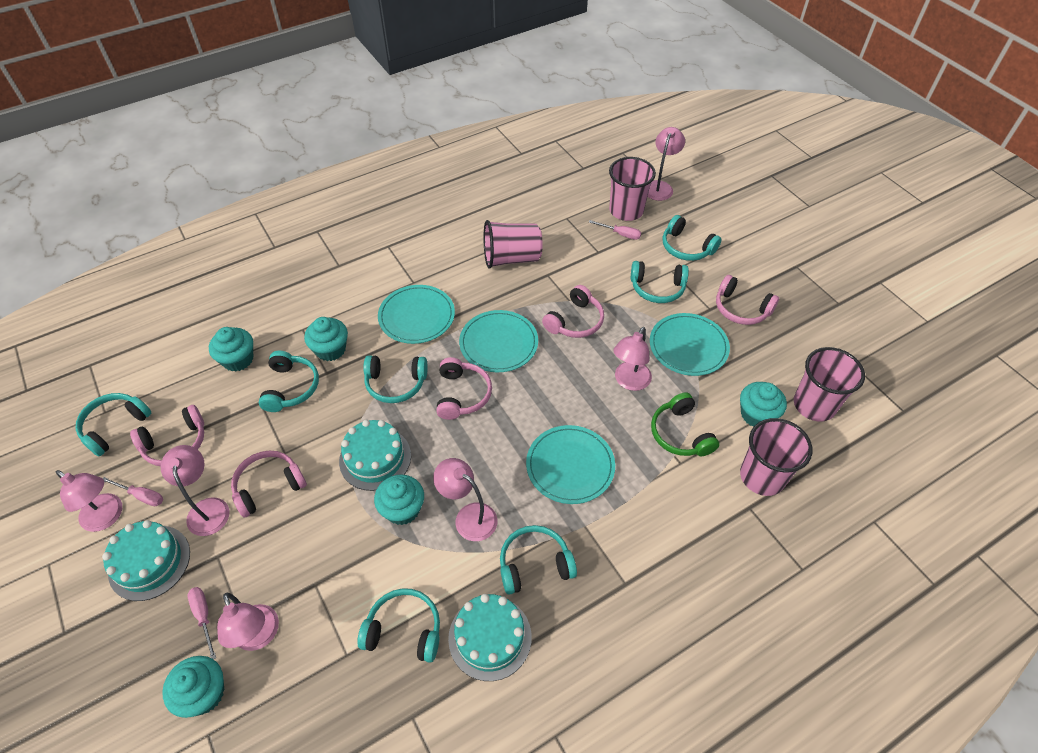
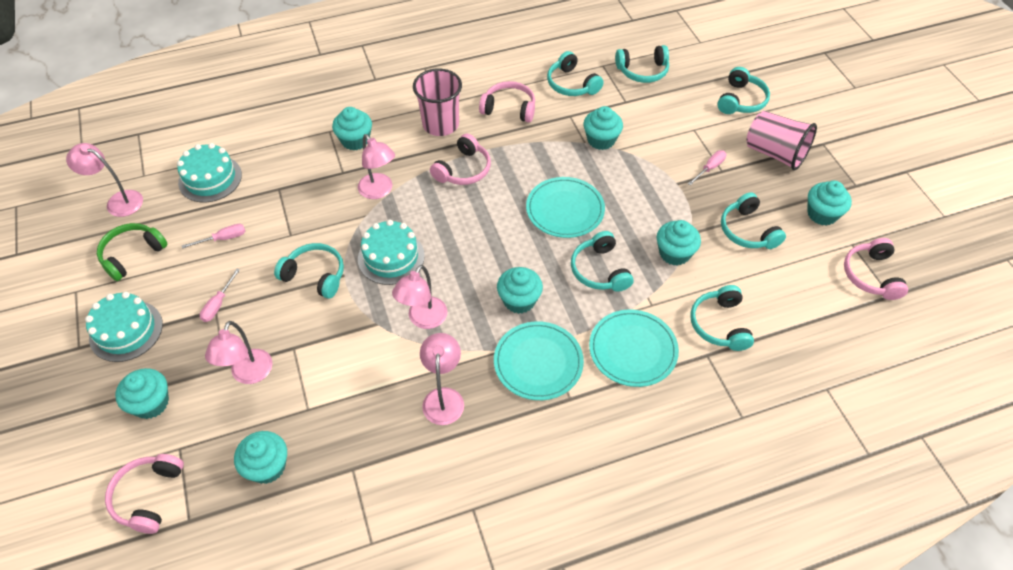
pink cup: 4 -> 2
pink headphones: 5 -> 4
pink lamp: 6 -> 5
turquoise cupcake: 5 -> 7
turquoise plate: 4 -> 3

